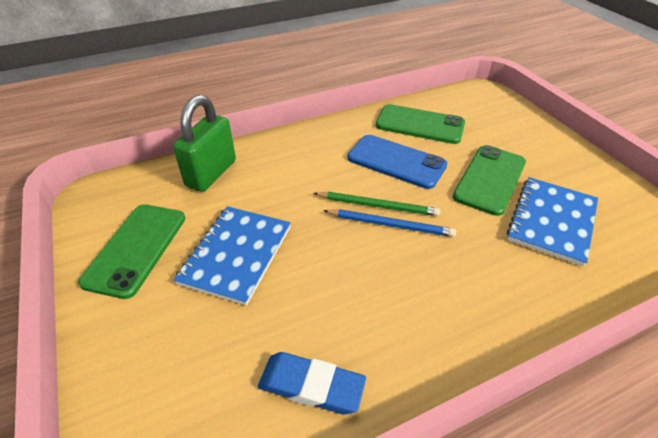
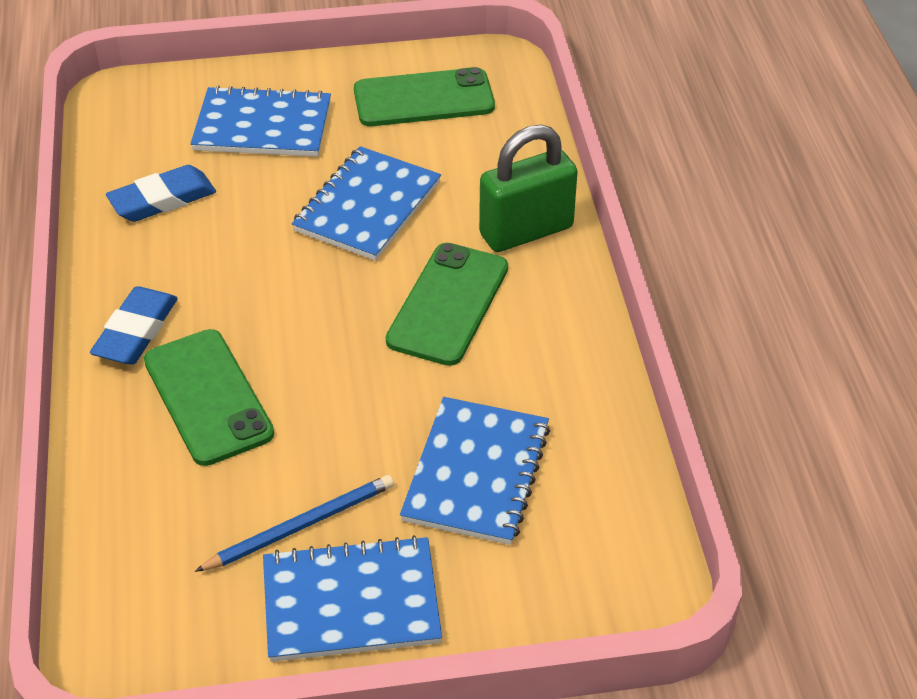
blue eraser: 1 -> 2
blue notebook: 2 -> 4
blue phone: 1 -> 0
green pencil: 1 -> 0

